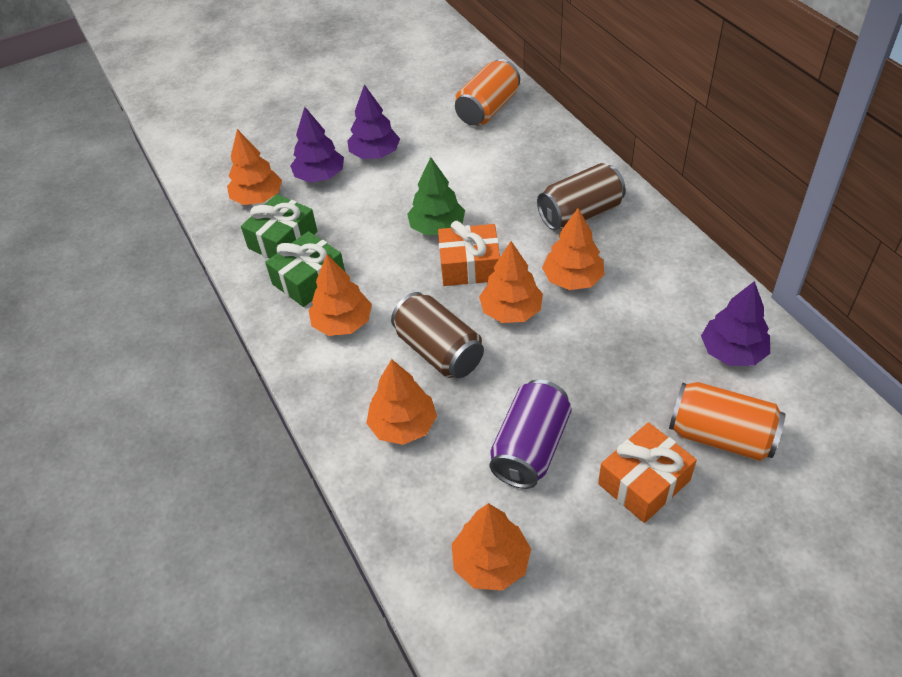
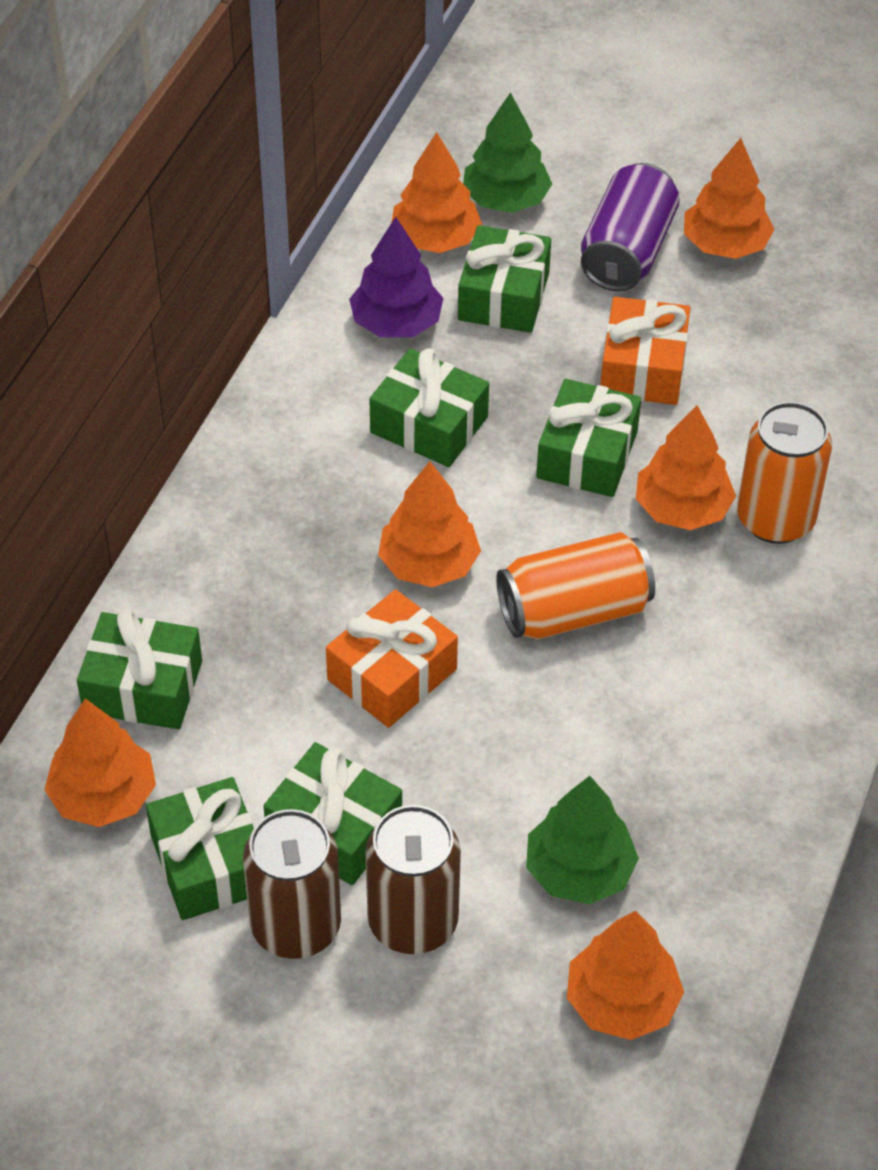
green gift: 2 -> 6
green tree: 1 -> 2
purple tree: 3 -> 1

